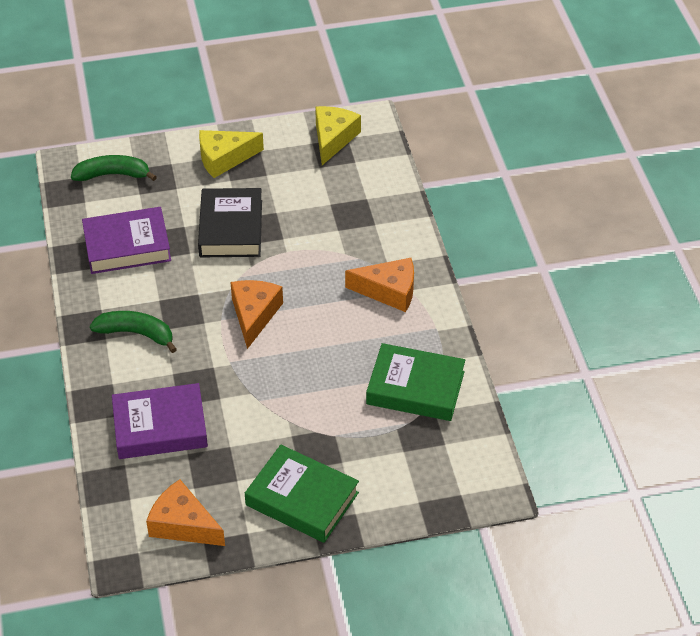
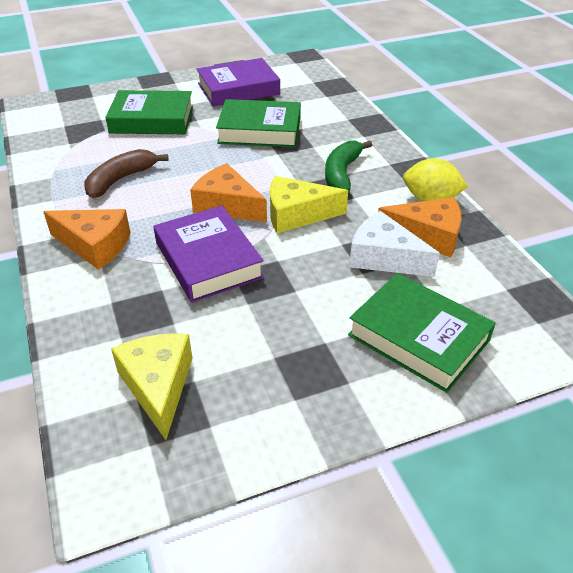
black book: 1 -> 0
brown banana: 0 -> 1
green banana: 2 -> 1
green book: 2 -> 3
white cheese: 0 -> 1
yellow lemon: 0 -> 1

